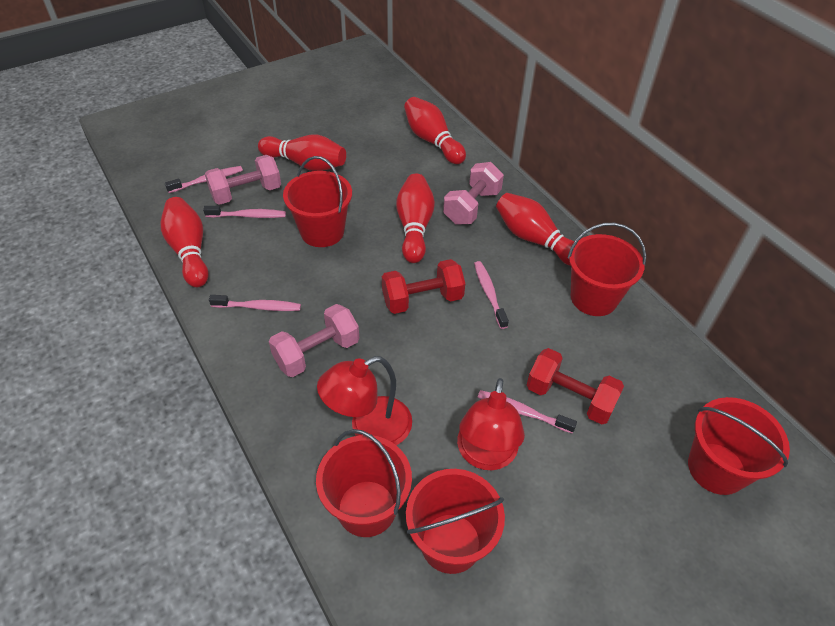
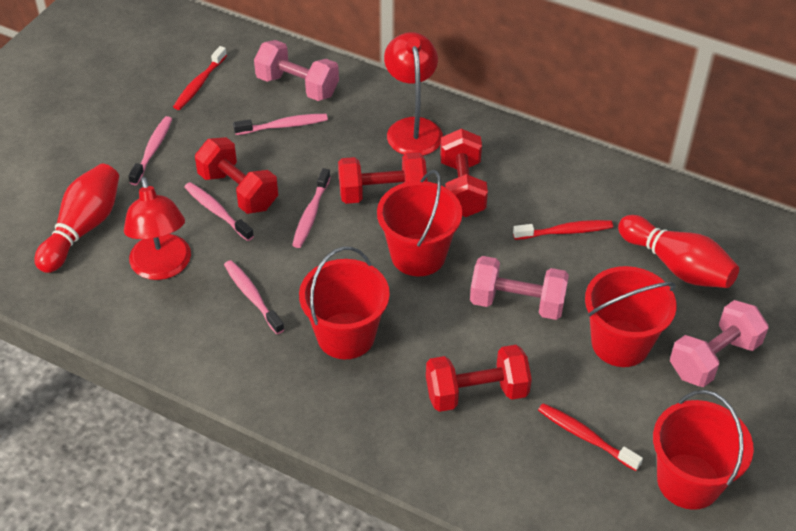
red bowling pin: 5 -> 2
red bucket: 5 -> 4
red dumbbell: 2 -> 4
red toothbrush: 0 -> 3

